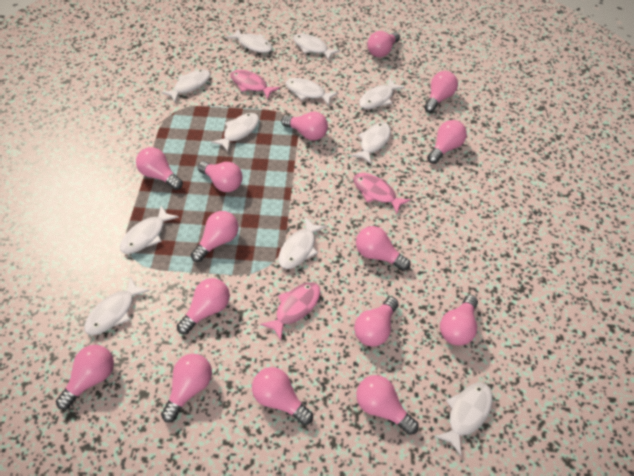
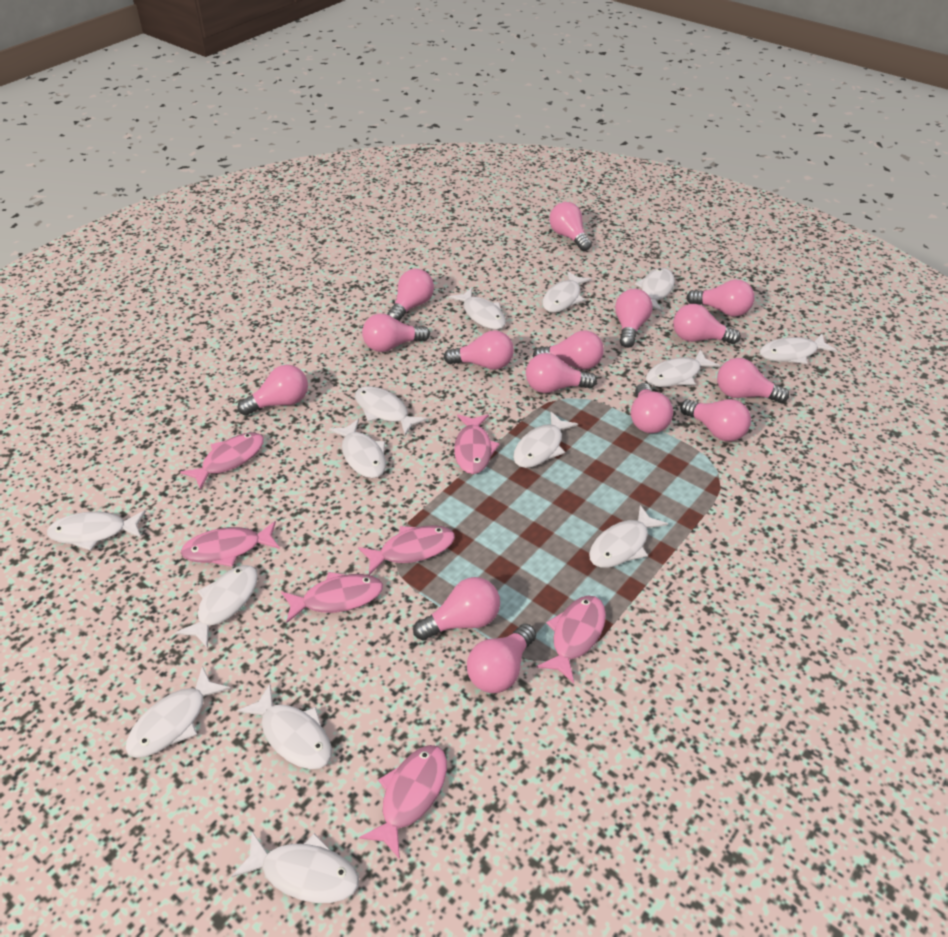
pink fish: 3 -> 7
white fish: 11 -> 14

